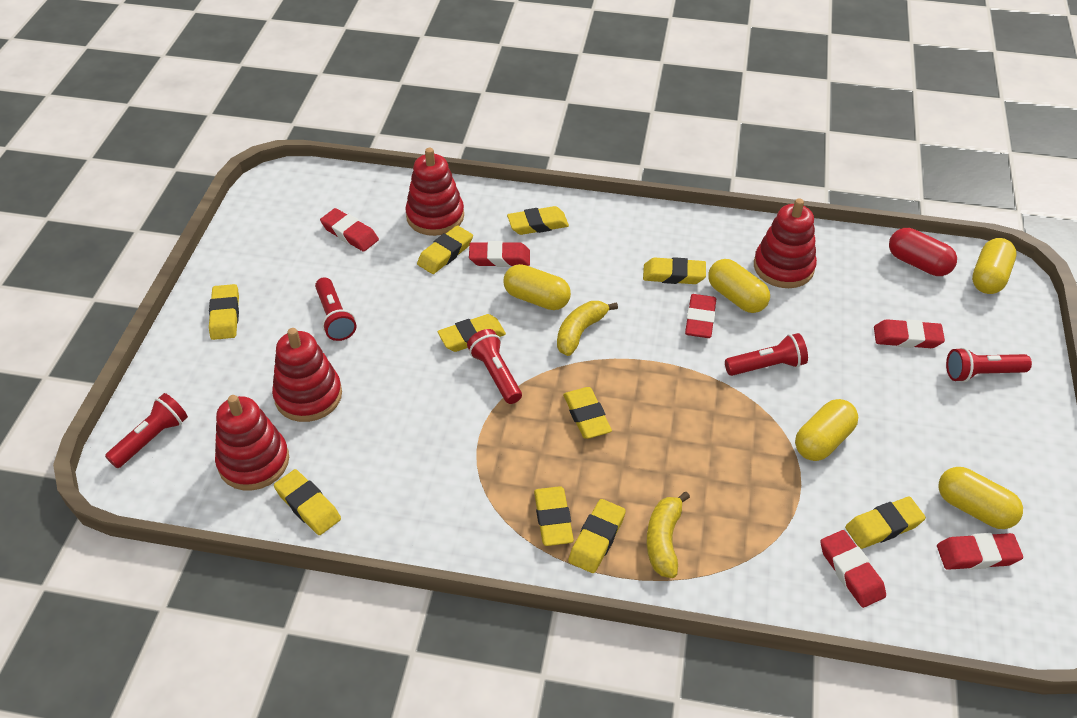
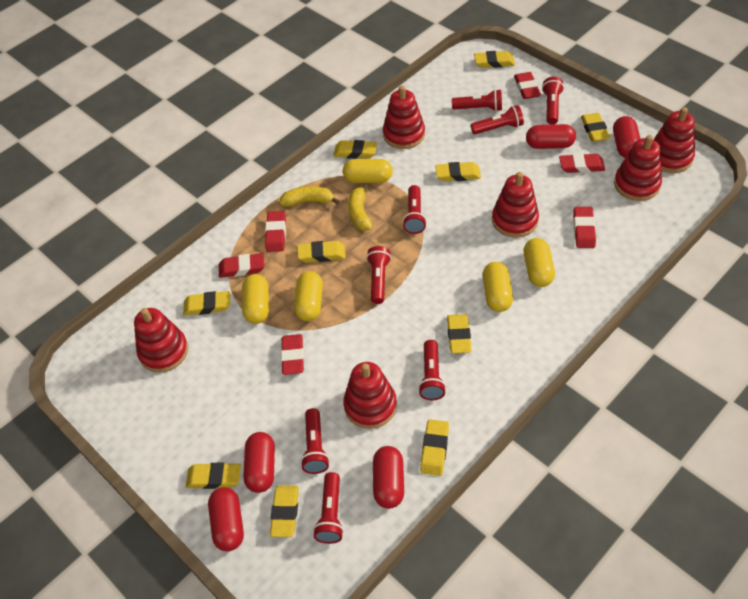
red capsule: 1 -> 5
red flashlight: 5 -> 8
red stacking toy: 4 -> 6

